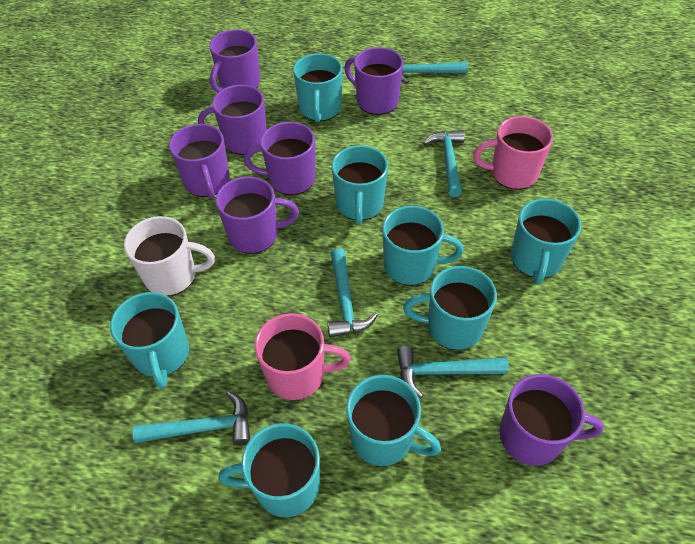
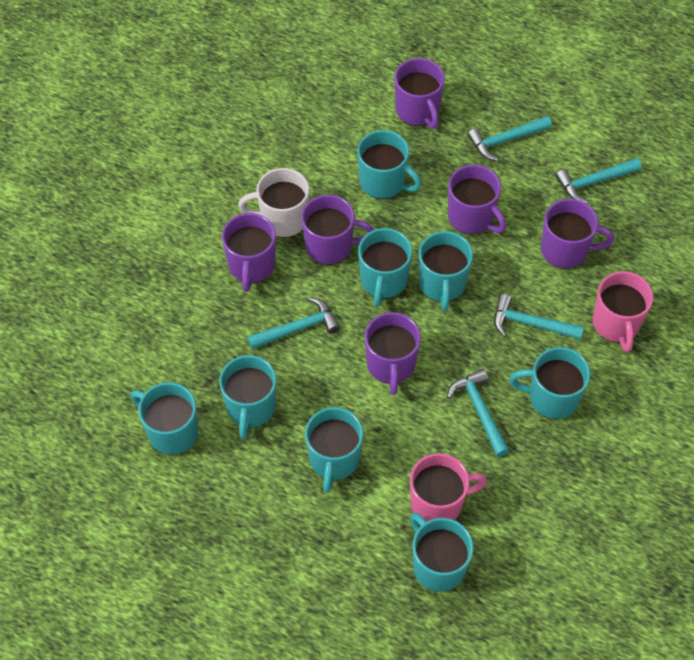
purple mug: 7 -> 6

